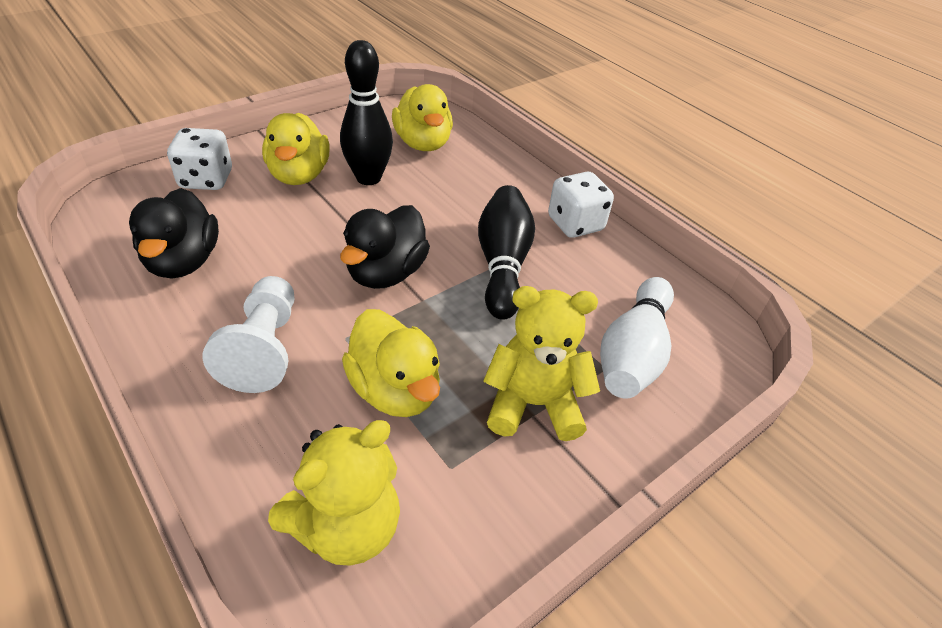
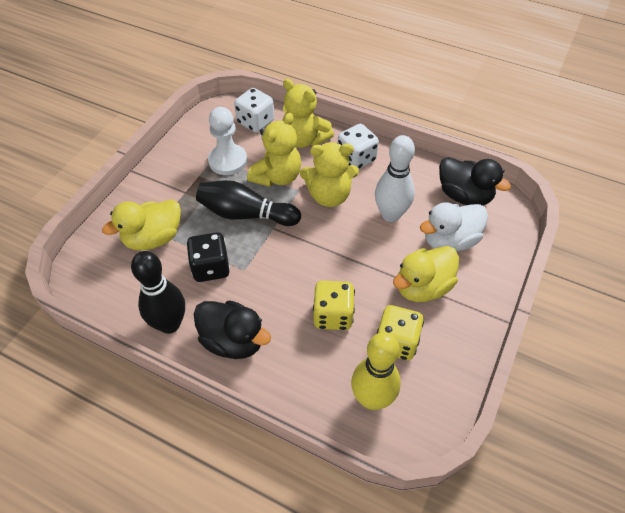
black dice: 0 -> 1
white duck: 0 -> 1
yellow bowling pin: 0 -> 1
yellow dice: 0 -> 2
yellow duck: 3 -> 2
yellow teddy bear: 2 -> 3

